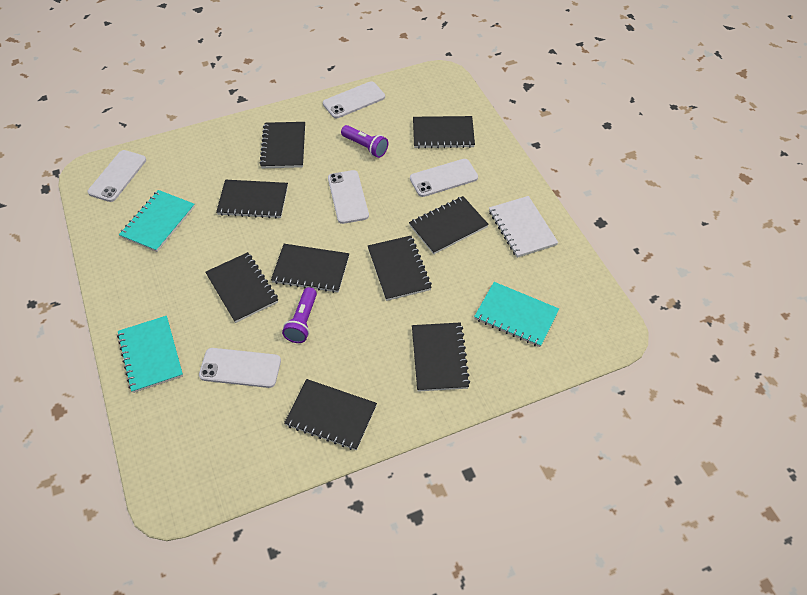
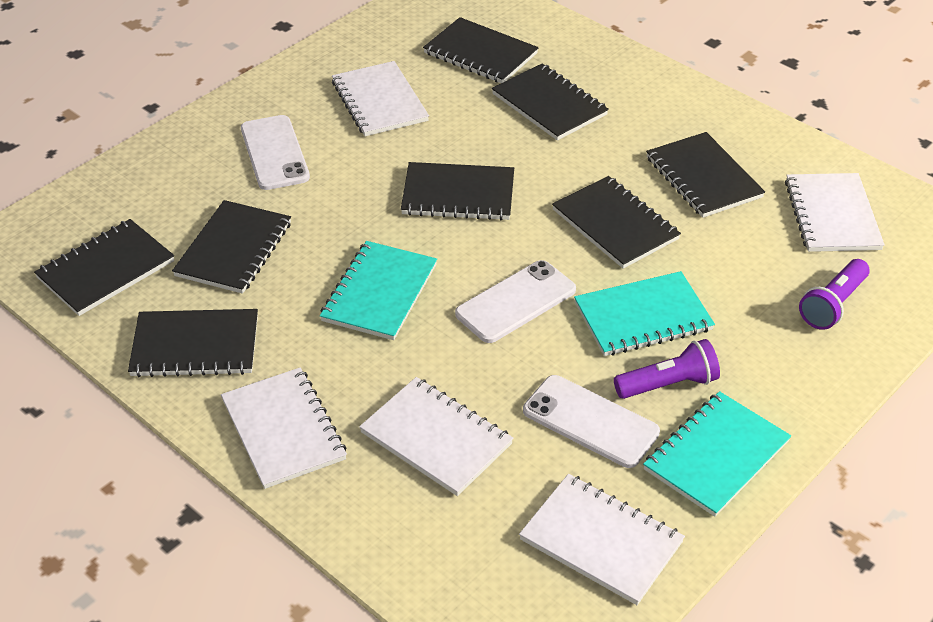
black notebook: 9 -> 8
white notebook: 1 -> 5
white phone: 5 -> 3

